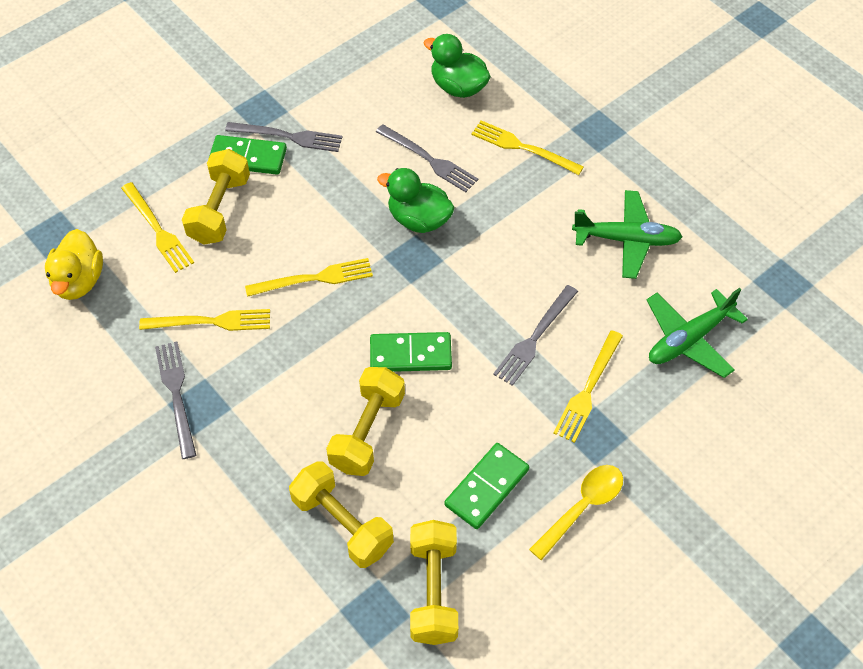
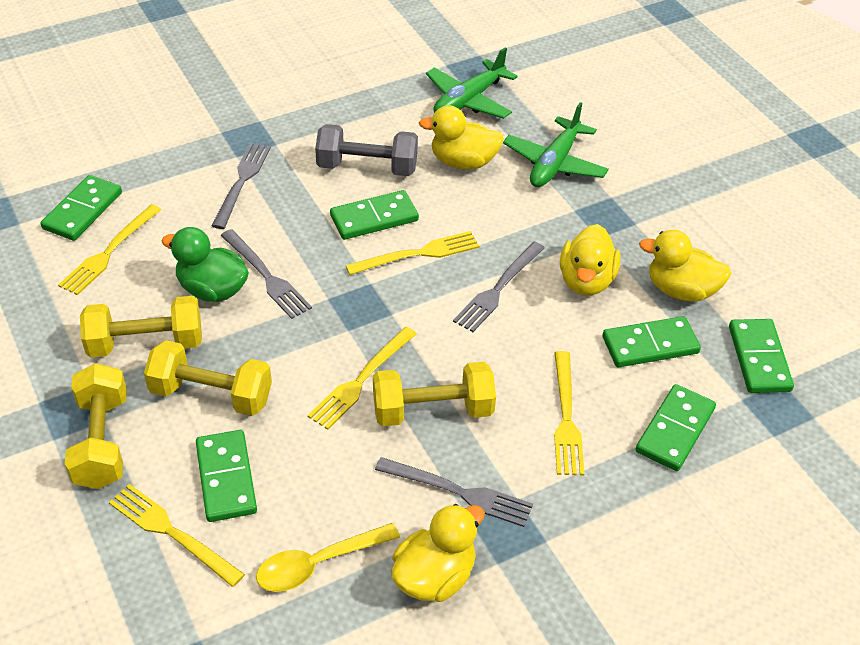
green domino: 3 -> 6
green duck: 2 -> 1
grey dumbbell: 0 -> 1
yellow duck: 1 -> 4

